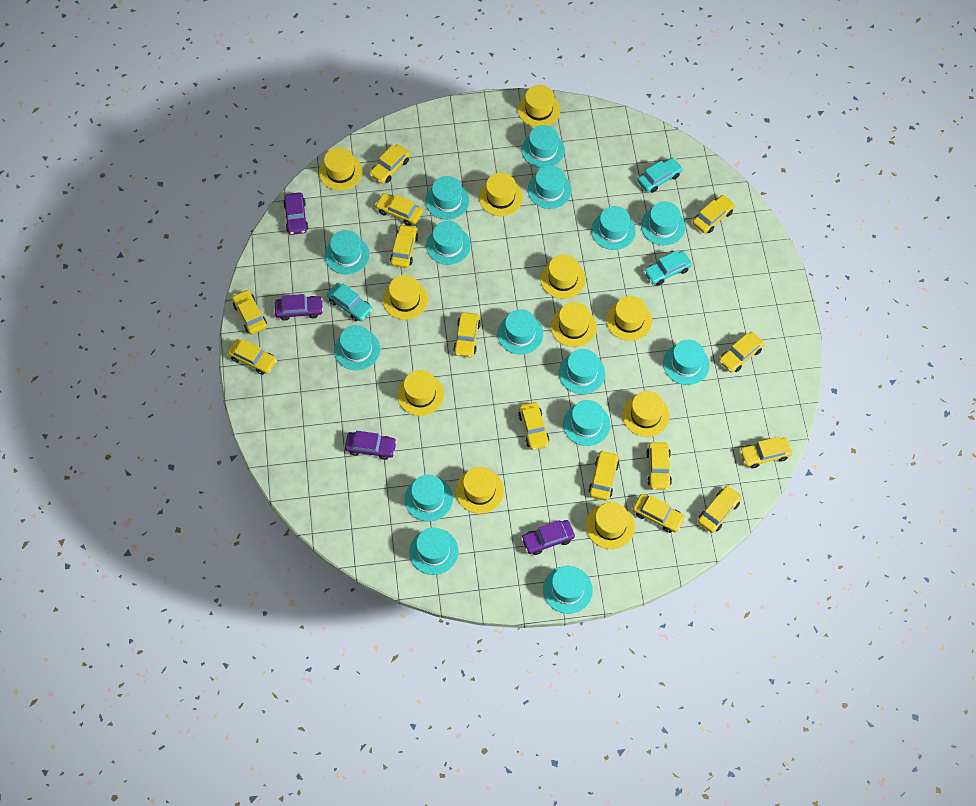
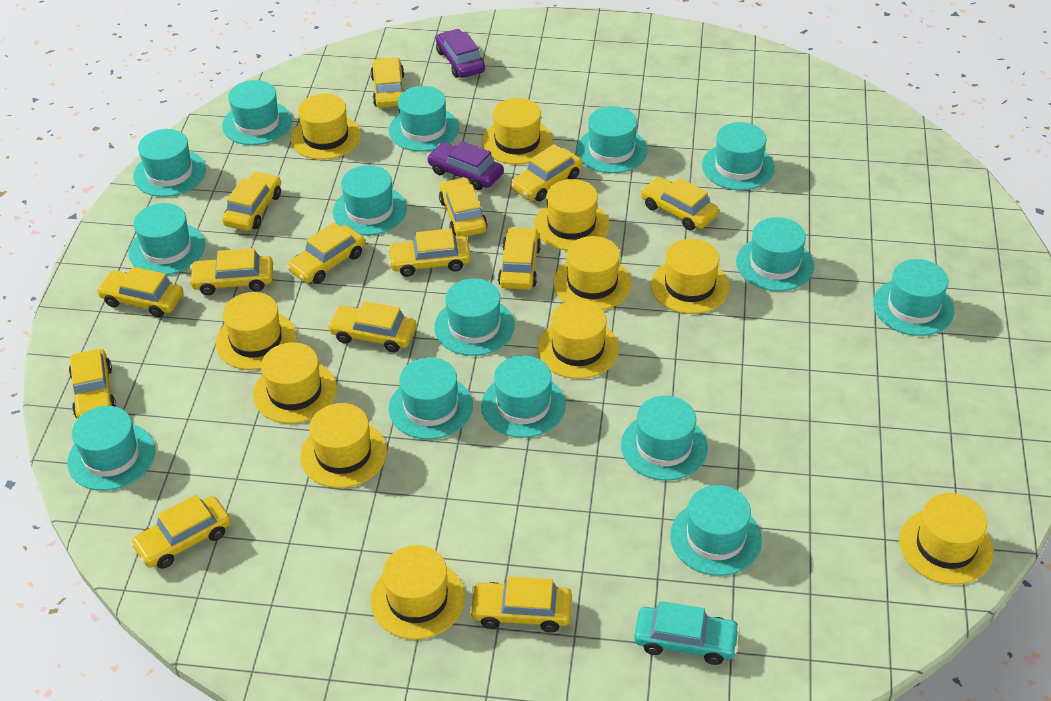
purple car: 4 -> 2
turquoise car: 3 -> 1

